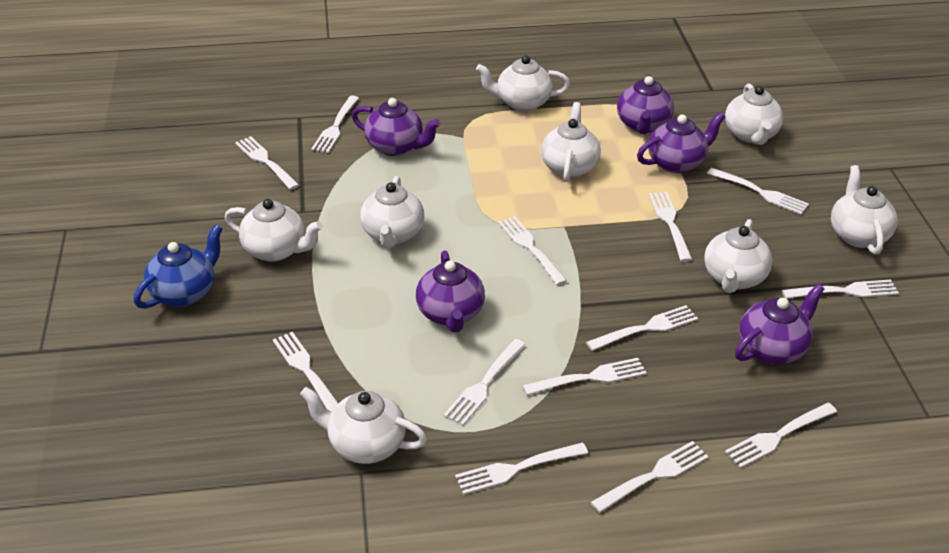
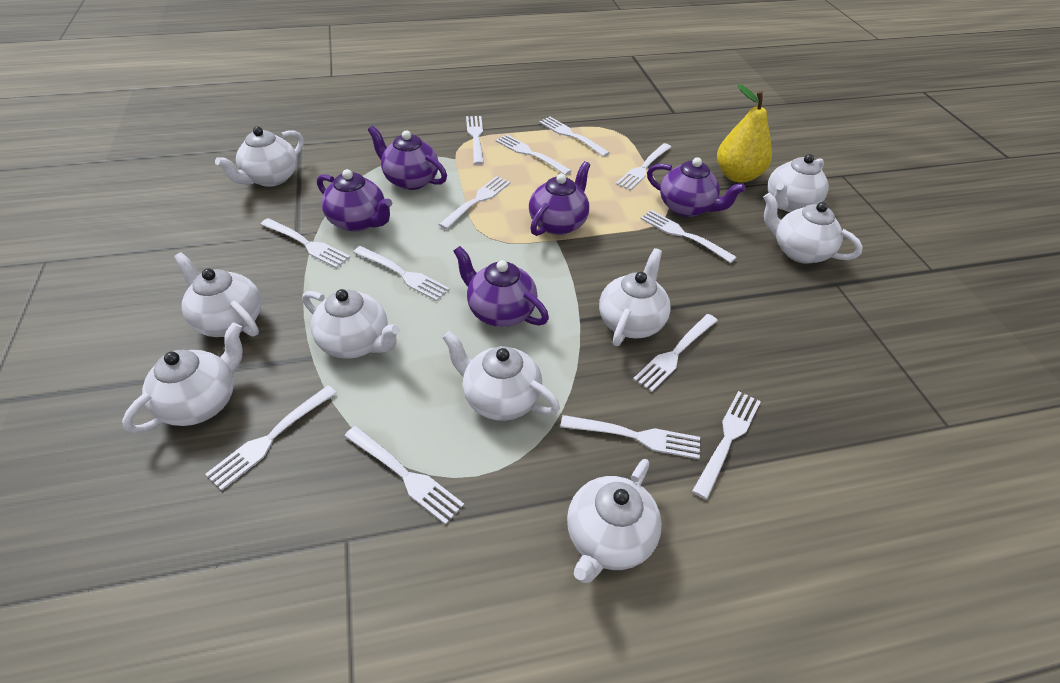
blue teapot: 1 -> 0
white teapot: 8 -> 9
yellow pear: 0 -> 1

